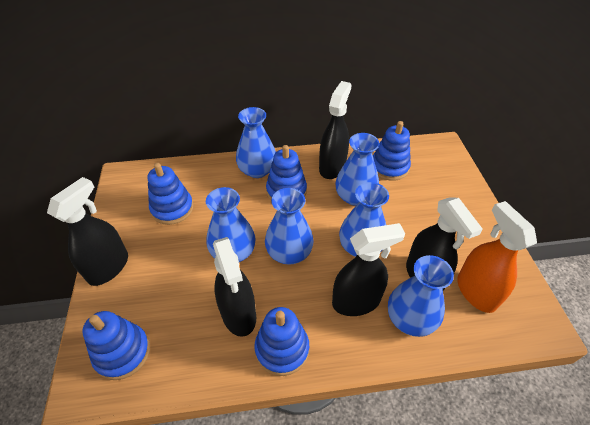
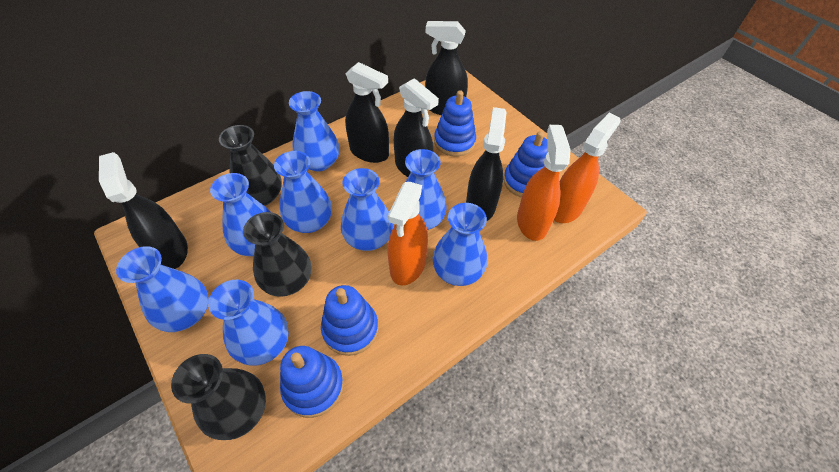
black vase: 0 -> 3
blue stacking toy: 5 -> 4
blue vase: 6 -> 8
orange spray bottle: 1 -> 3

